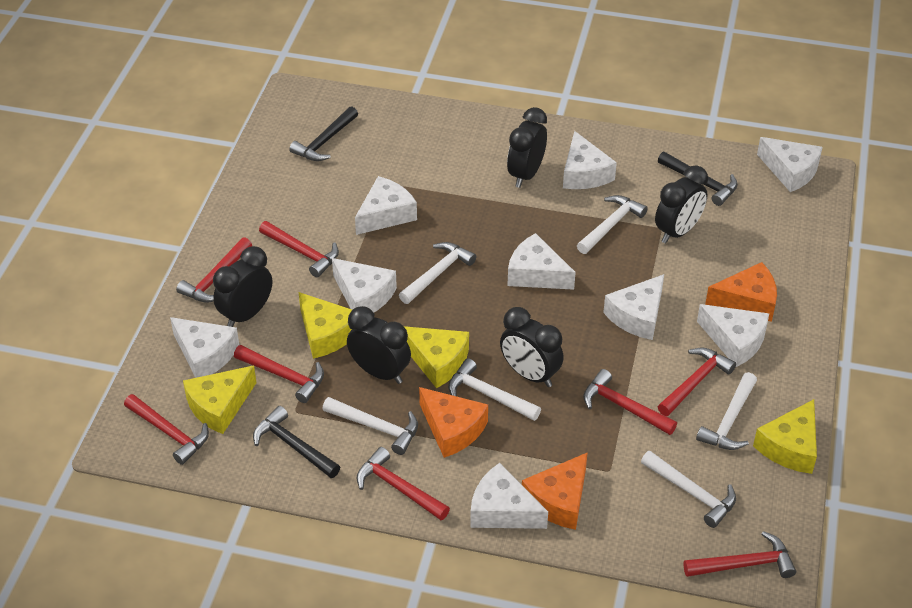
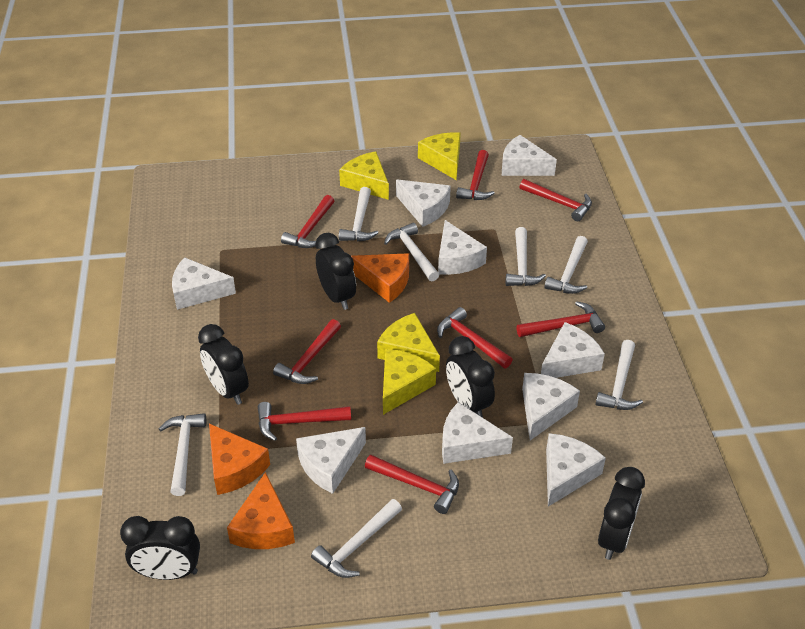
black hammer: 3 -> 0
white hammer: 6 -> 7

